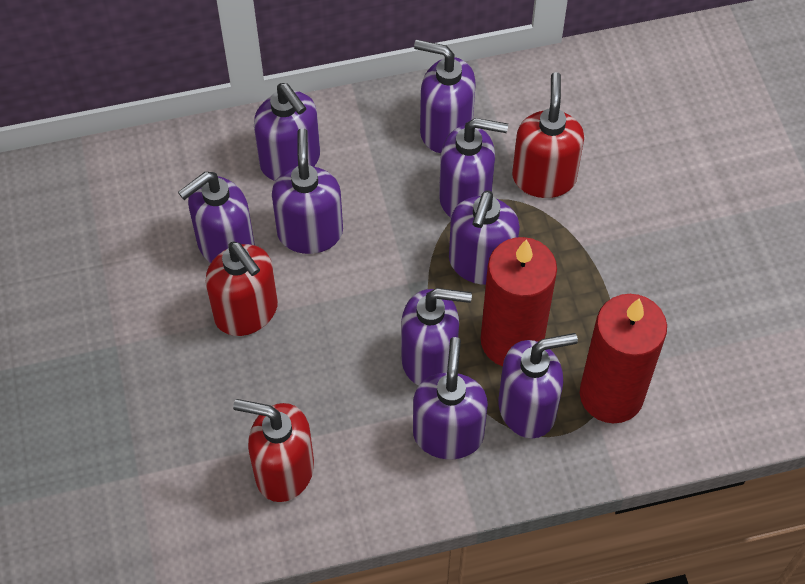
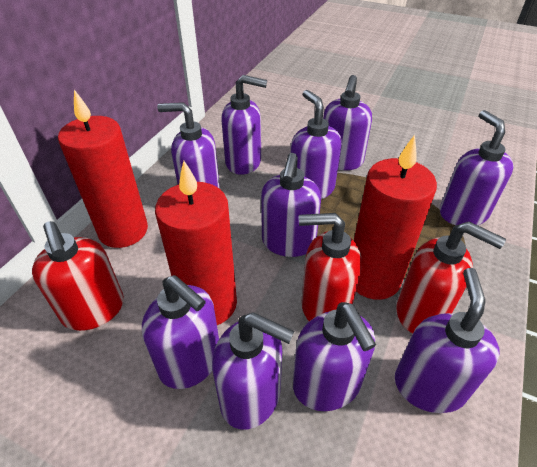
purple soap dispenser: 9 -> 10
red candle: 2 -> 3

